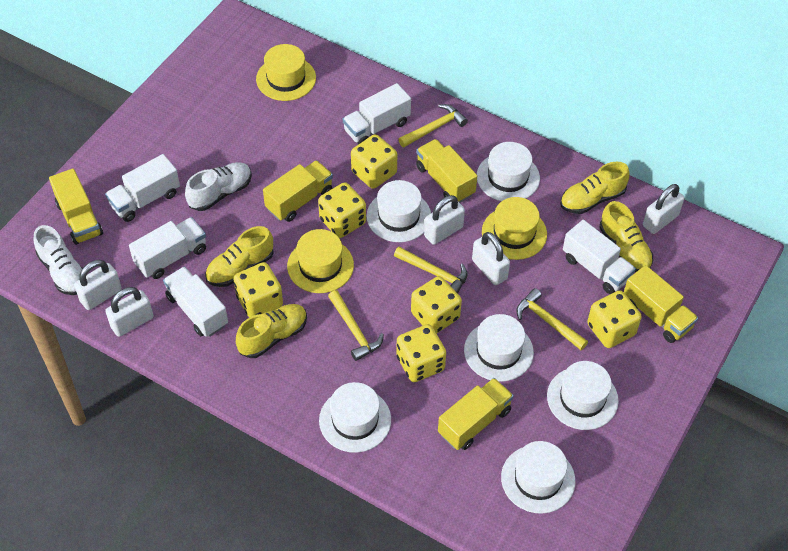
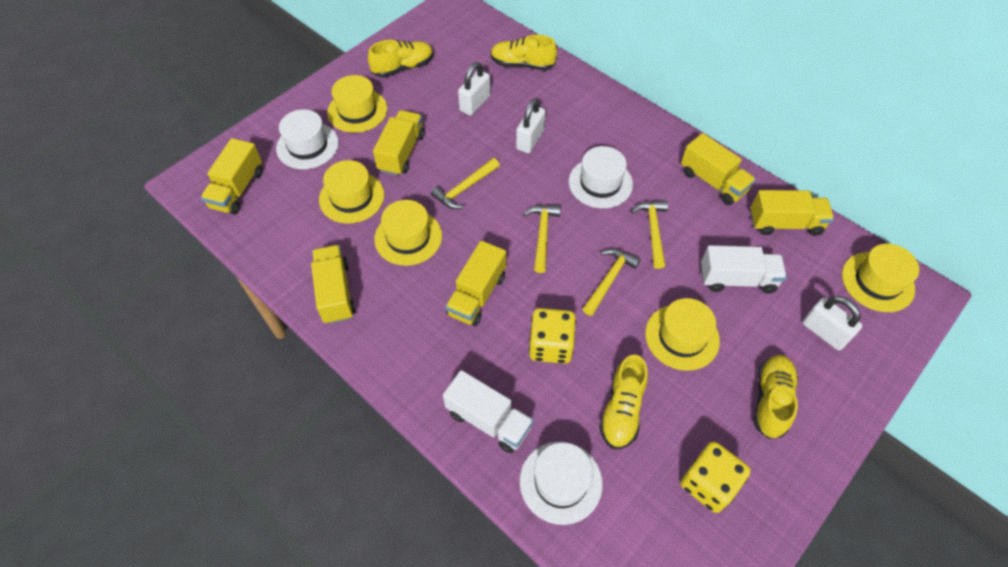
white hat: 6 -> 3
white padlock: 5 -> 3
white shoe: 2 -> 0
white truck: 5 -> 2
yellow dice: 6 -> 2
yellow hat: 3 -> 5
yellow truck: 5 -> 6

